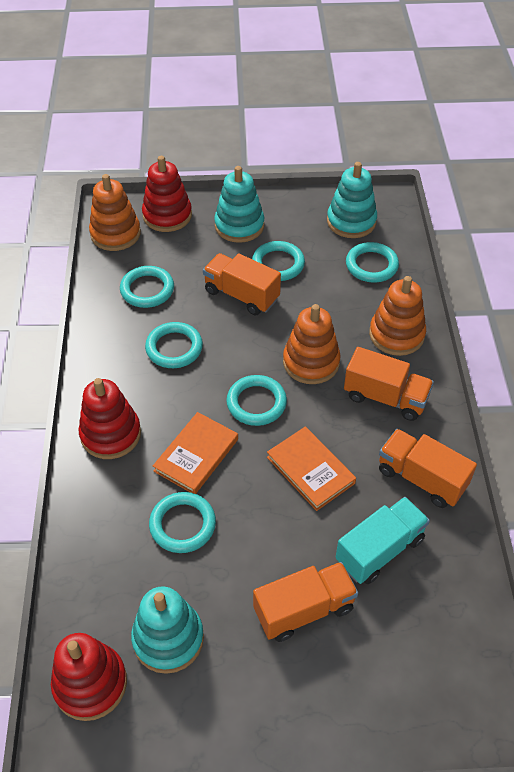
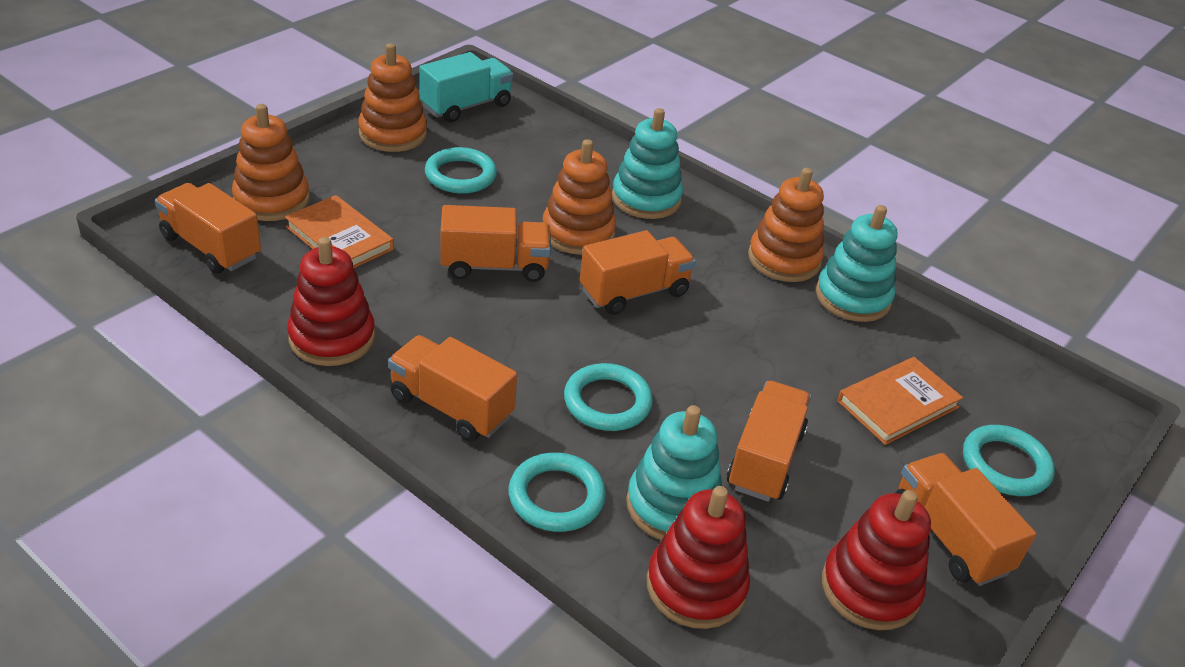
orange stacking toy: 3 -> 4
orange truck: 4 -> 6
turquoise ring: 6 -> 4

